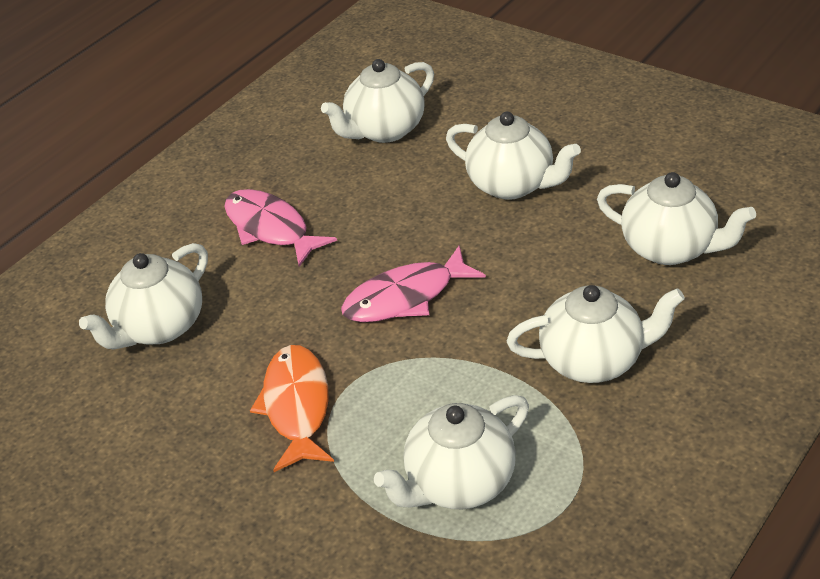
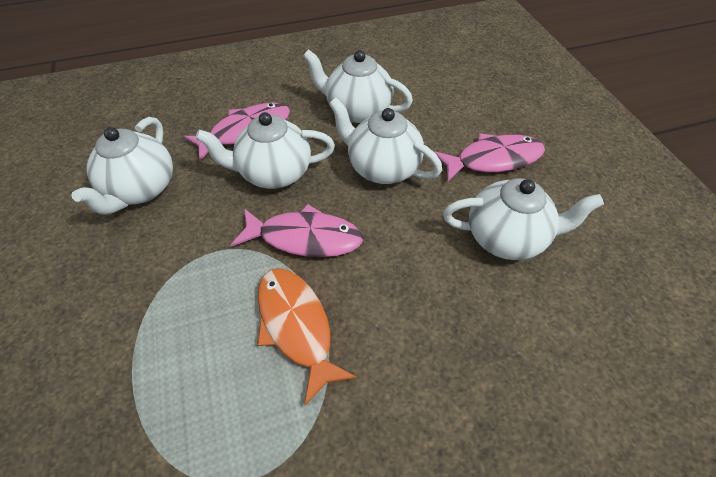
pink fish: 2 -> 3
white teapot: 6 -> 5

